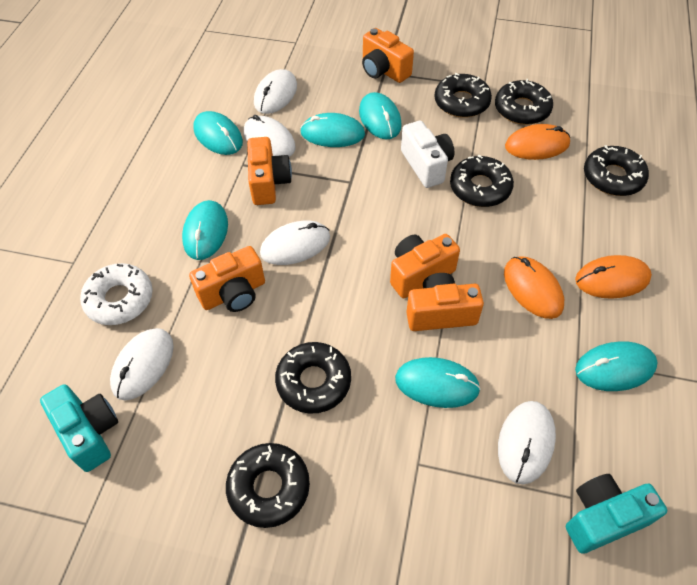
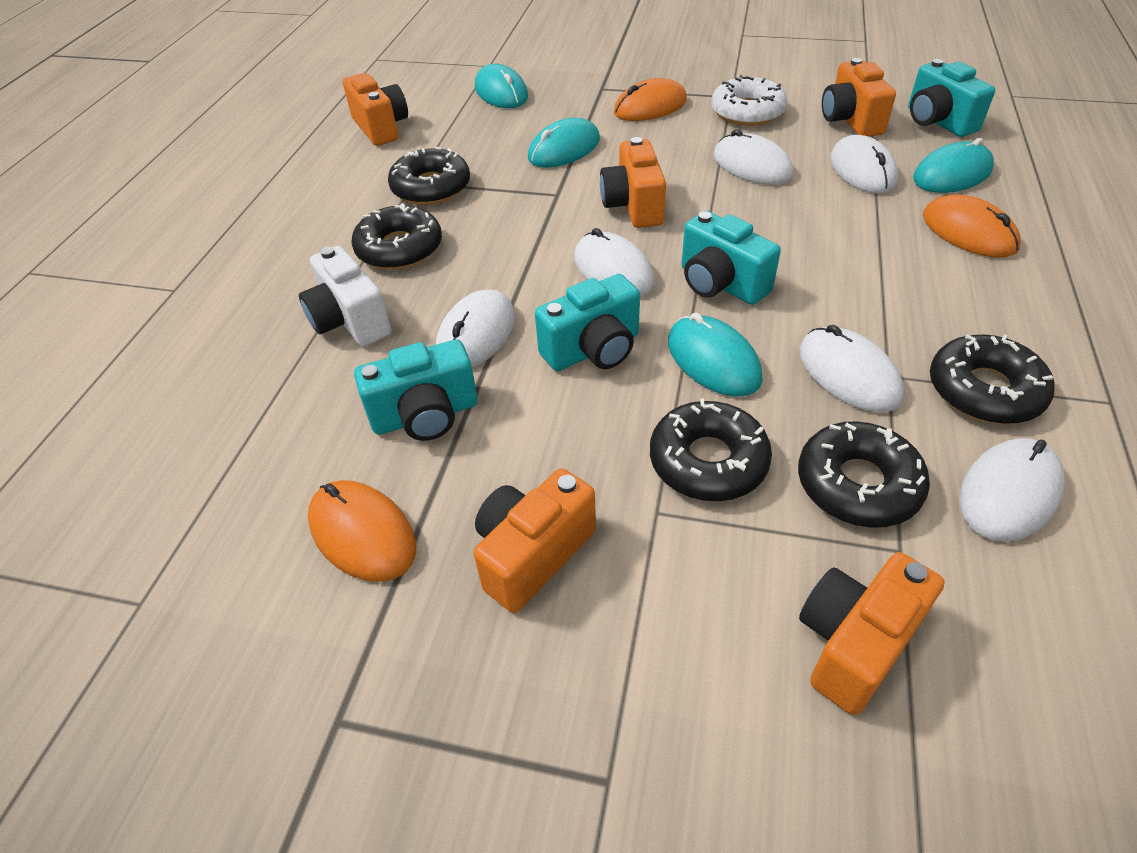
black donut: 6 -> 5
turquoise camera: 2 -> 4
turquoise mouse: 6 -> 4
white mouse: 5 -> 6

